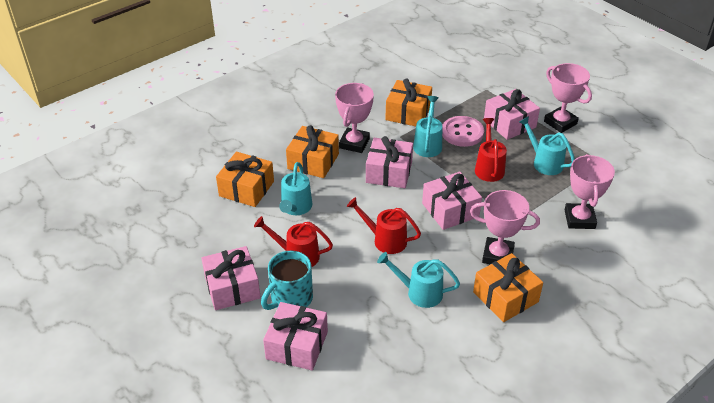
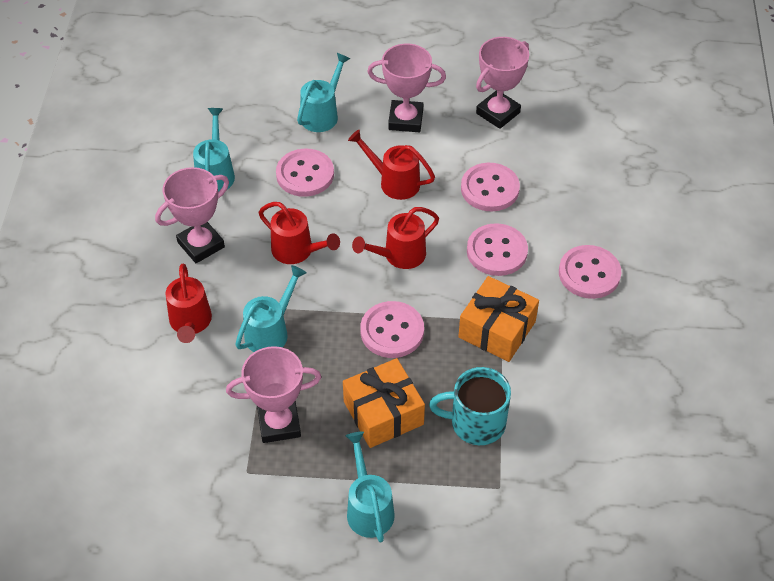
orange gift: 4 -> 2
pink button: 1 -> 5
pink gift: 5 -> 0
red watering can: 3 -> 4

